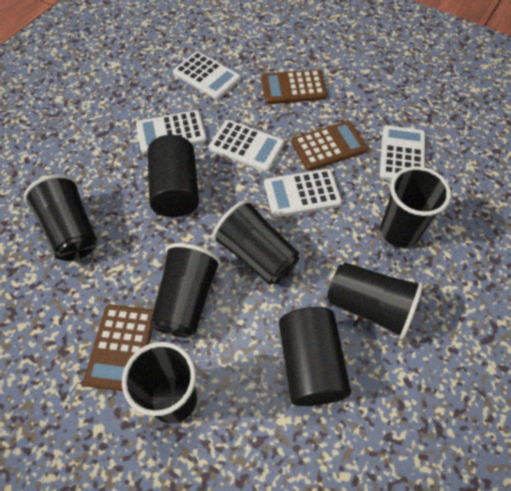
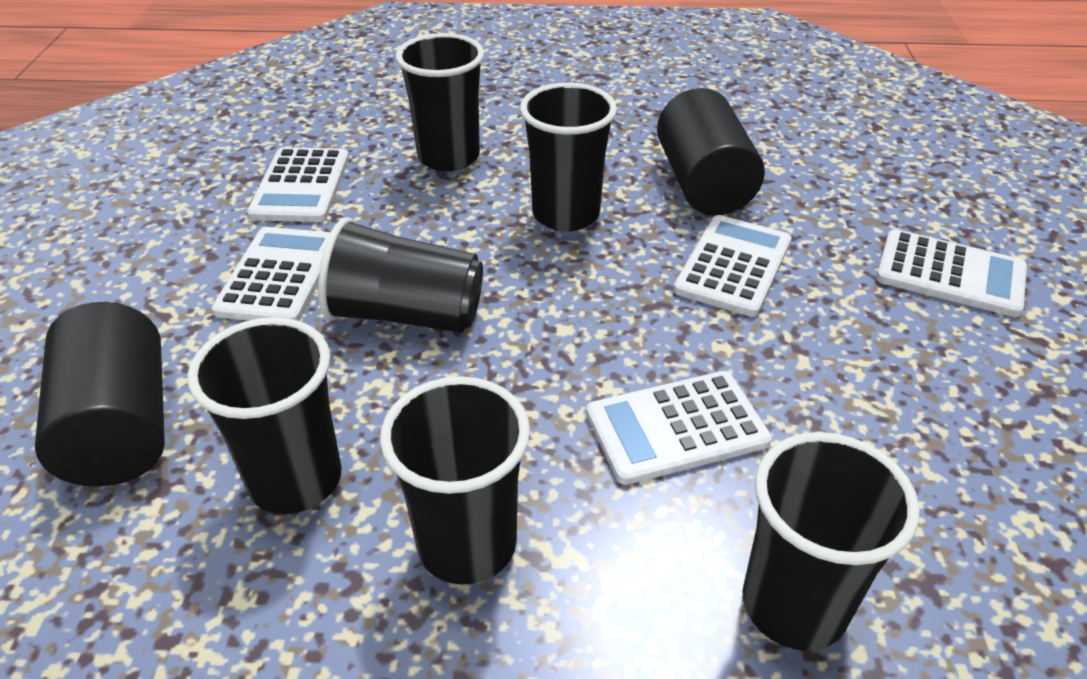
brown calculator: 3 -> 0

